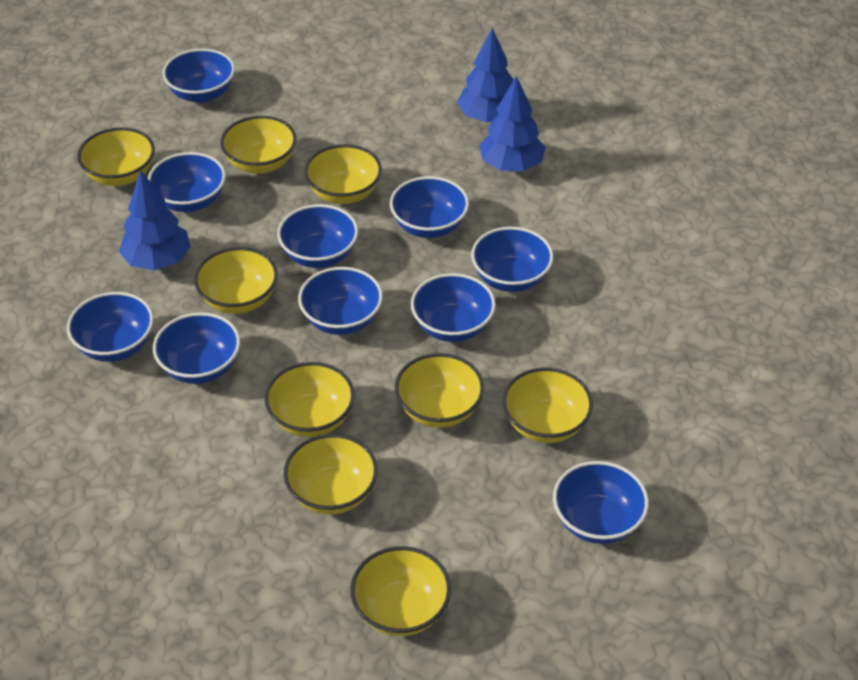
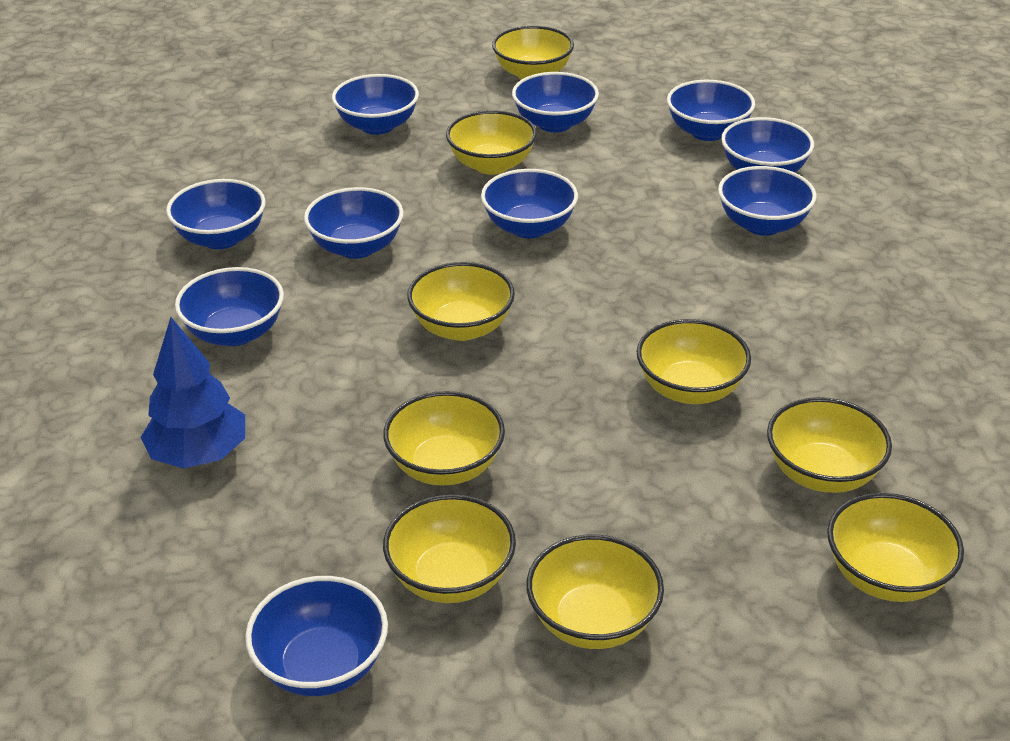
blue tree: 3 -> 1

